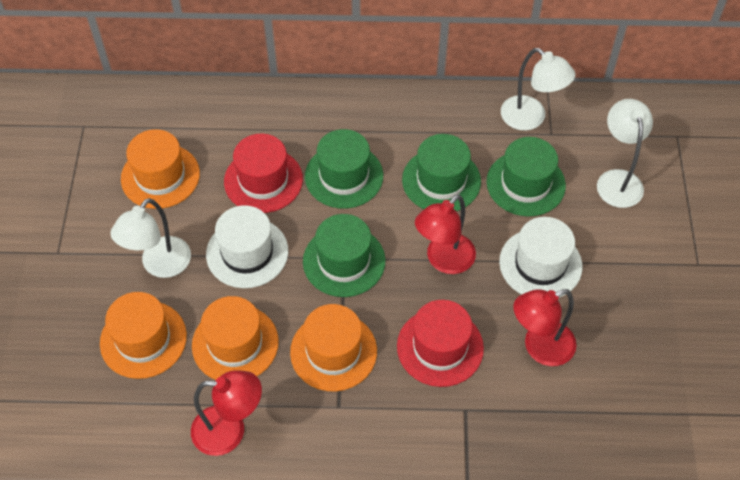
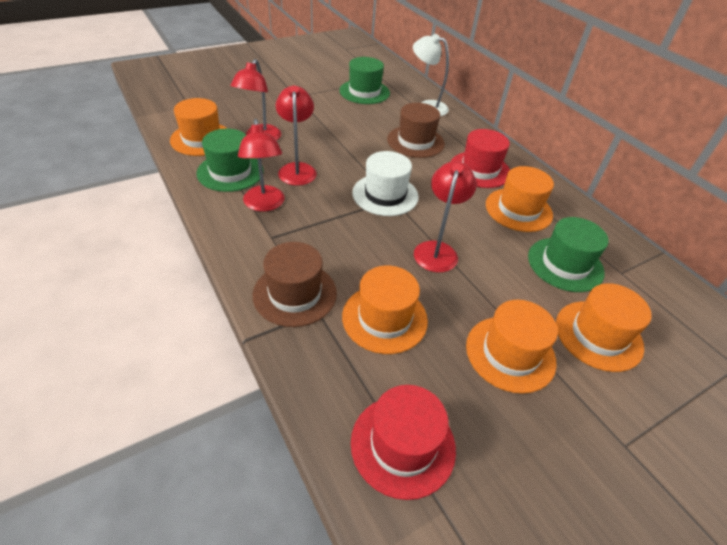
brown hat: 0 -> 2
green hat: 4 -> 3
orange hat: 4 -> 5
red lamp: 3 -> 4
white hat: 2 -> 1
white lamp: 3 -> 1

